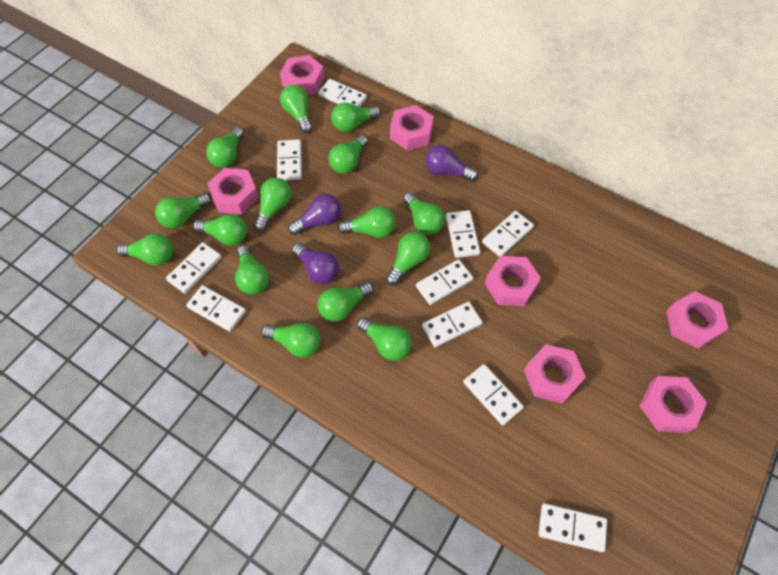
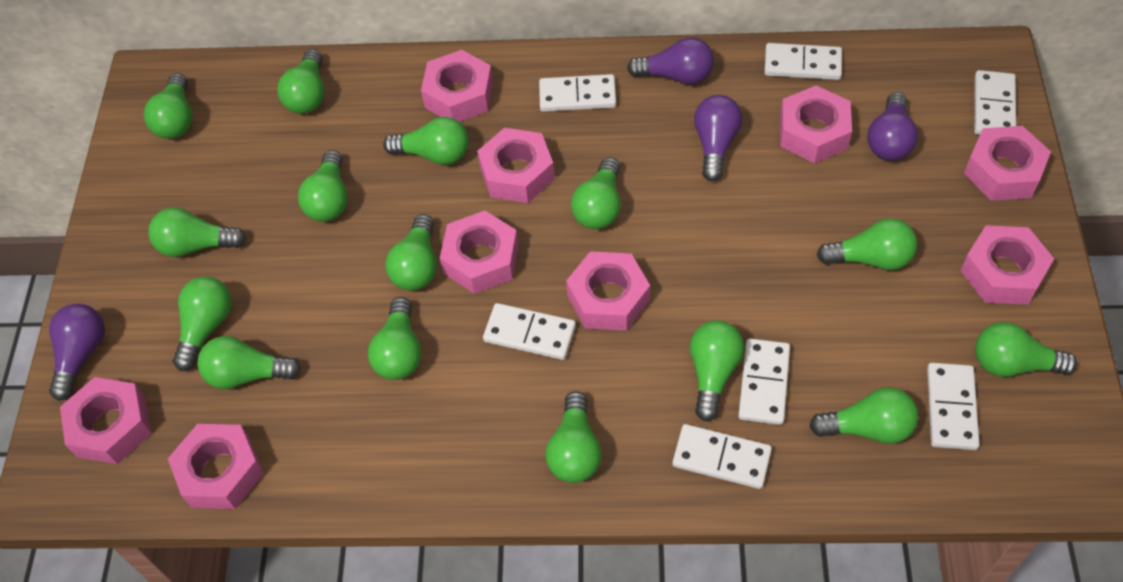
pink nut: 7 -> 9
purple light bulb: 3 -> 4
white domino: 10 -> 7

